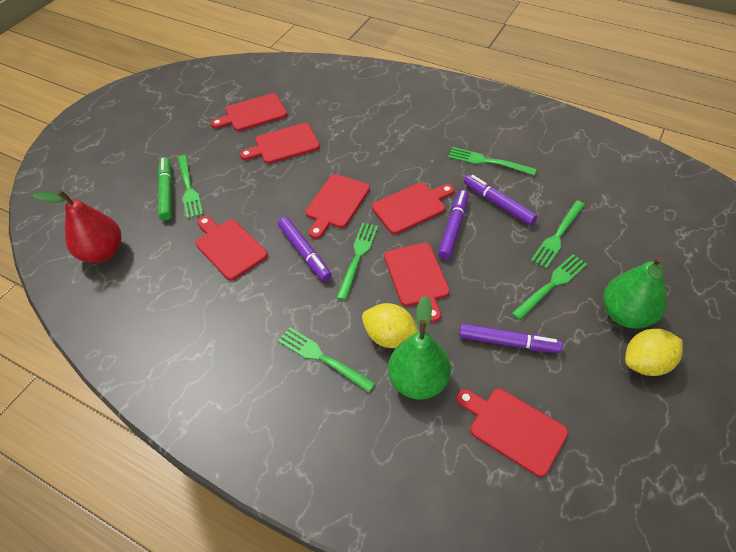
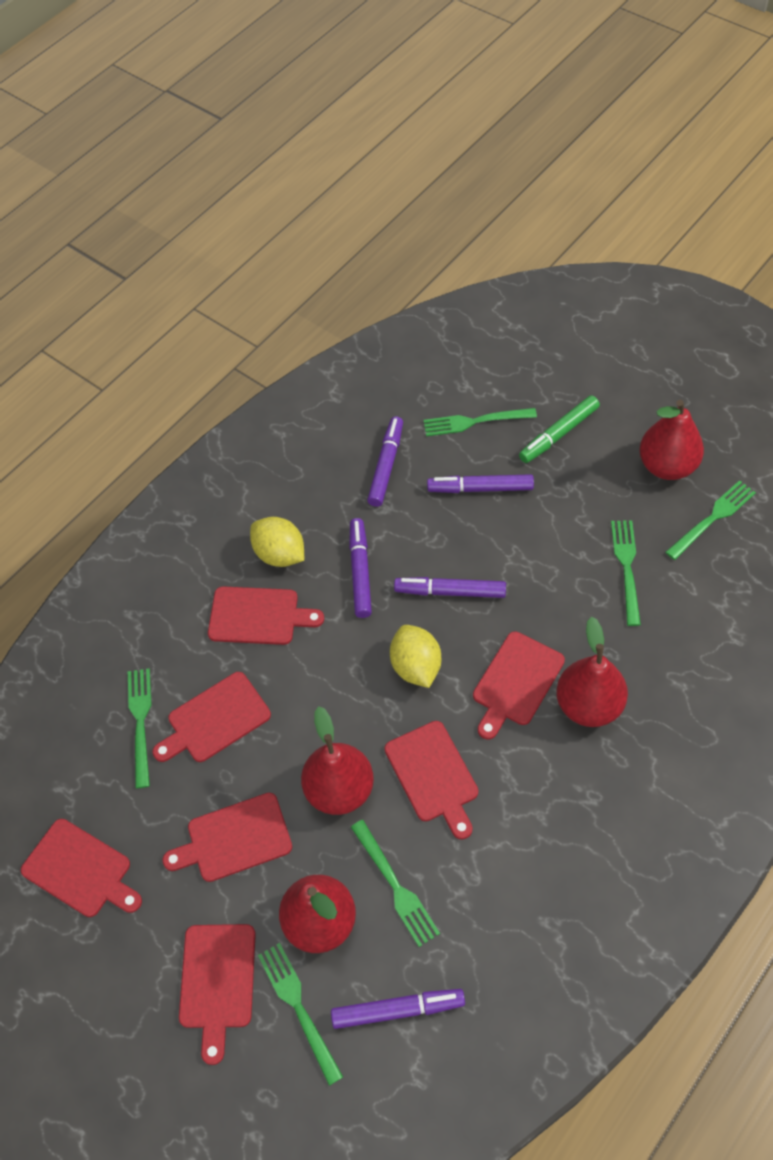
green pear: 2 -> 0
purple marker: 4 -> 5
red pear: 1 -> 4

